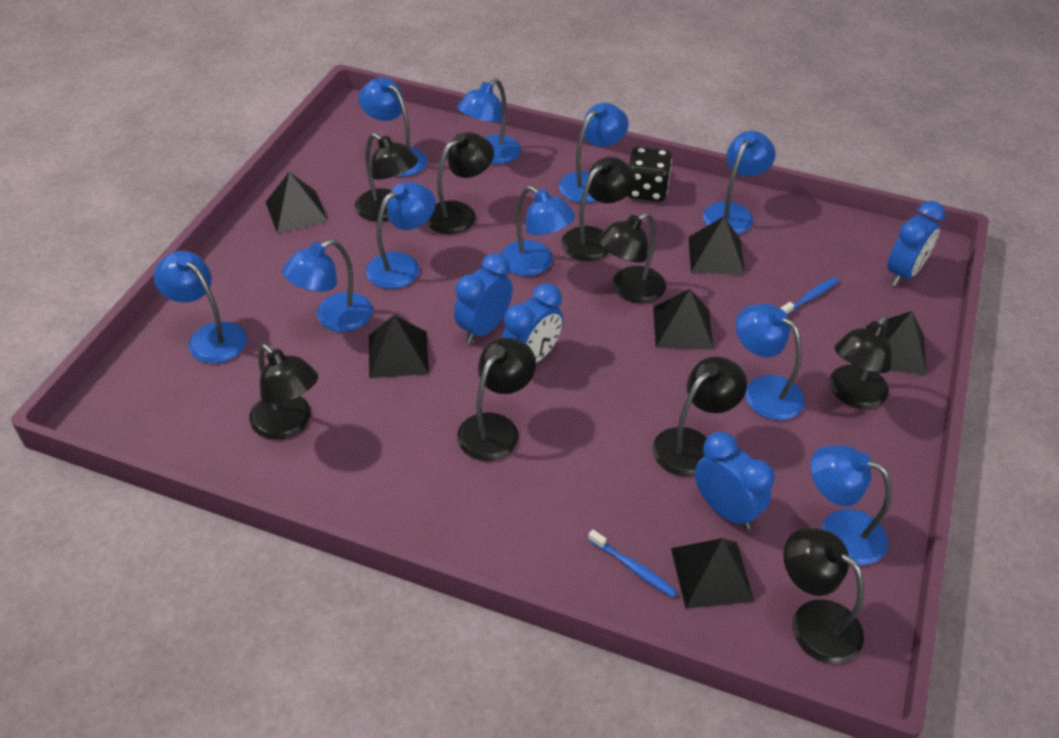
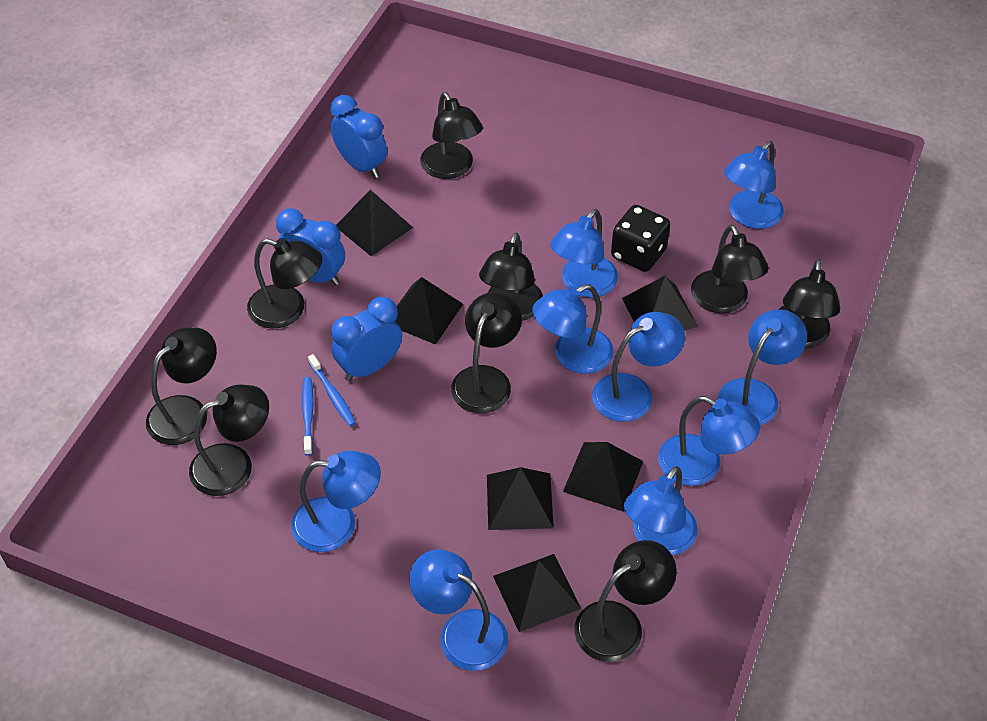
blue clock: 4 -> 3
blue lamp: 10 -> 9

